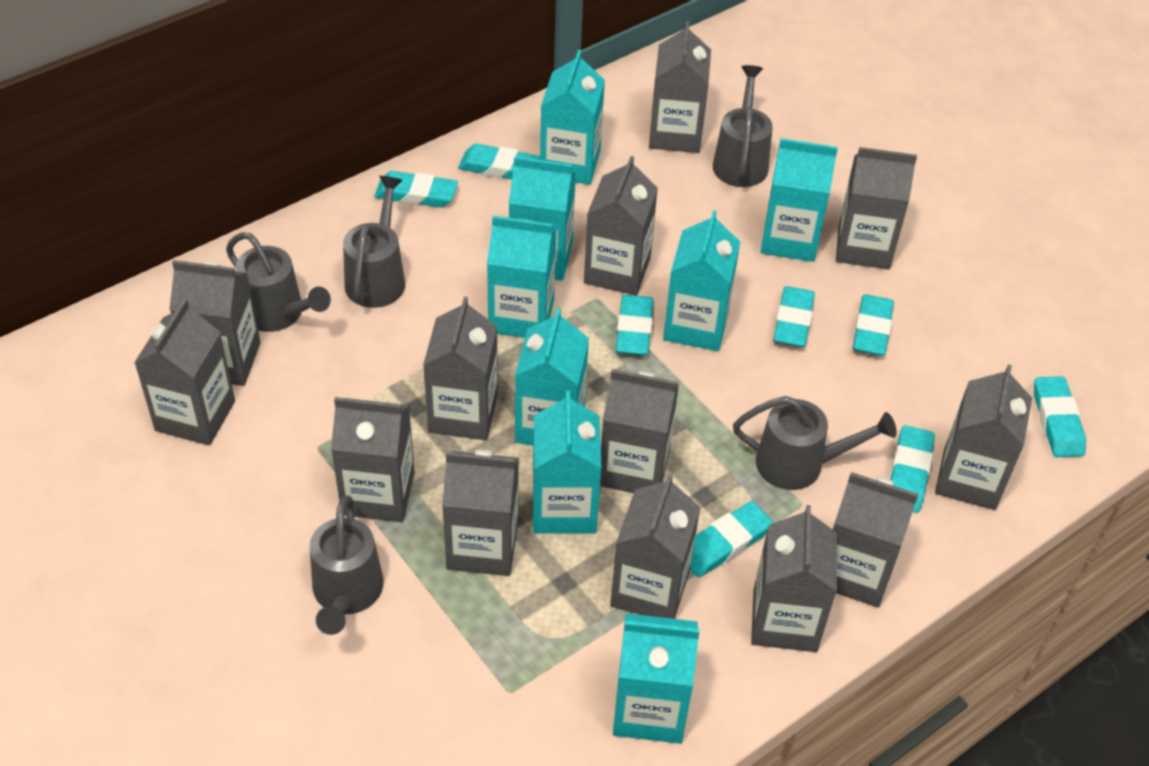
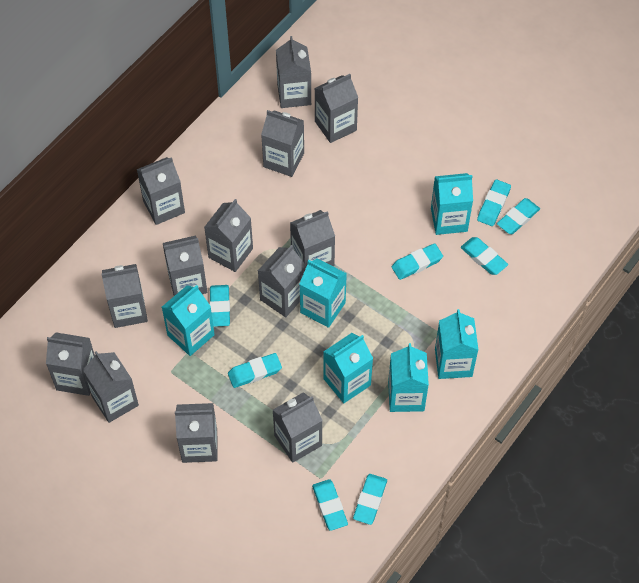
grey watering can: 5 -> 0
turquoise carton: 8 -> 6

